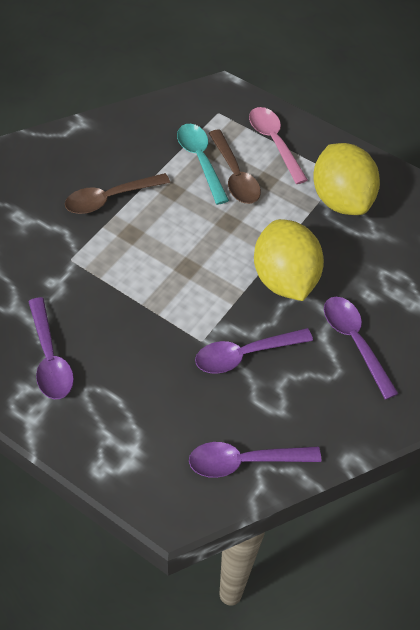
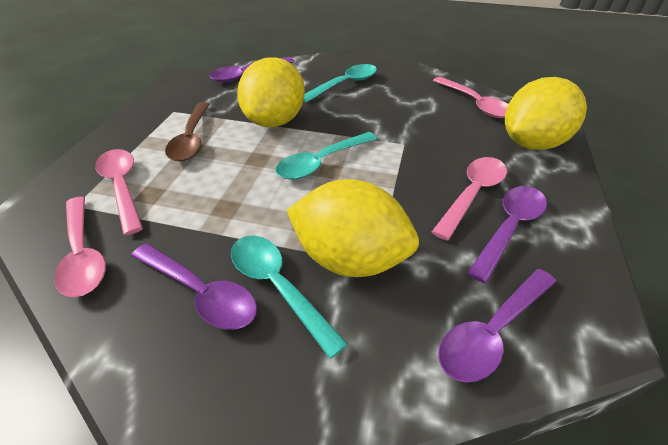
brown spoon: 2 -> 1
pink spoon: 1 -> 4
turquoise spoon: 1 -> 3
yellow lemon: 2 -> 3

